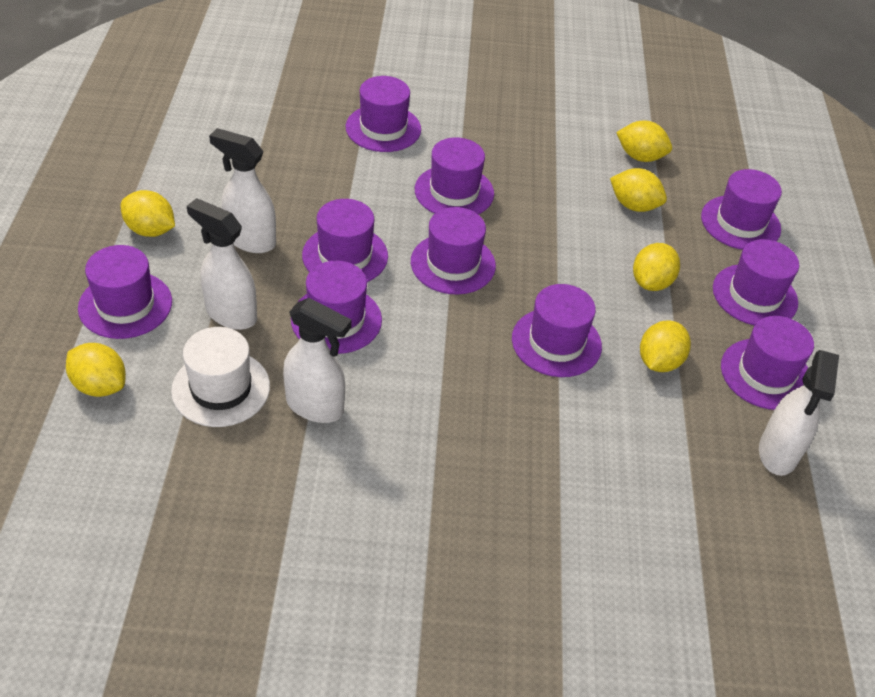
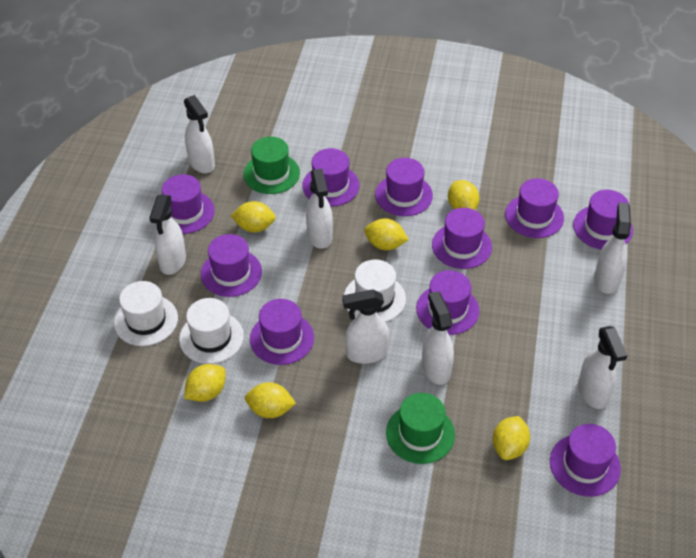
green hat: 0 -> 2
white hat: 1 -> 3
white spray bottle: 4 -> 7

